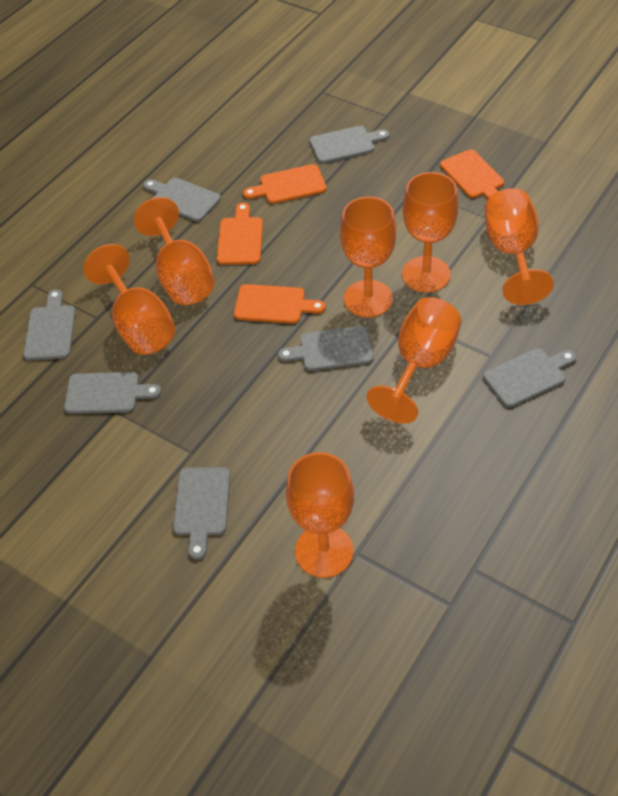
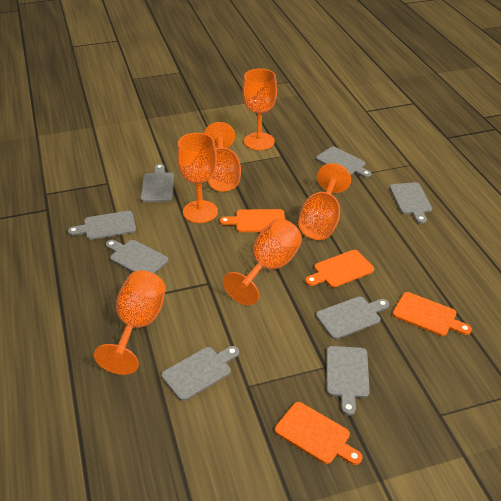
grey cutting board: 7 -> 8
orange goblet: 7 -> 6

